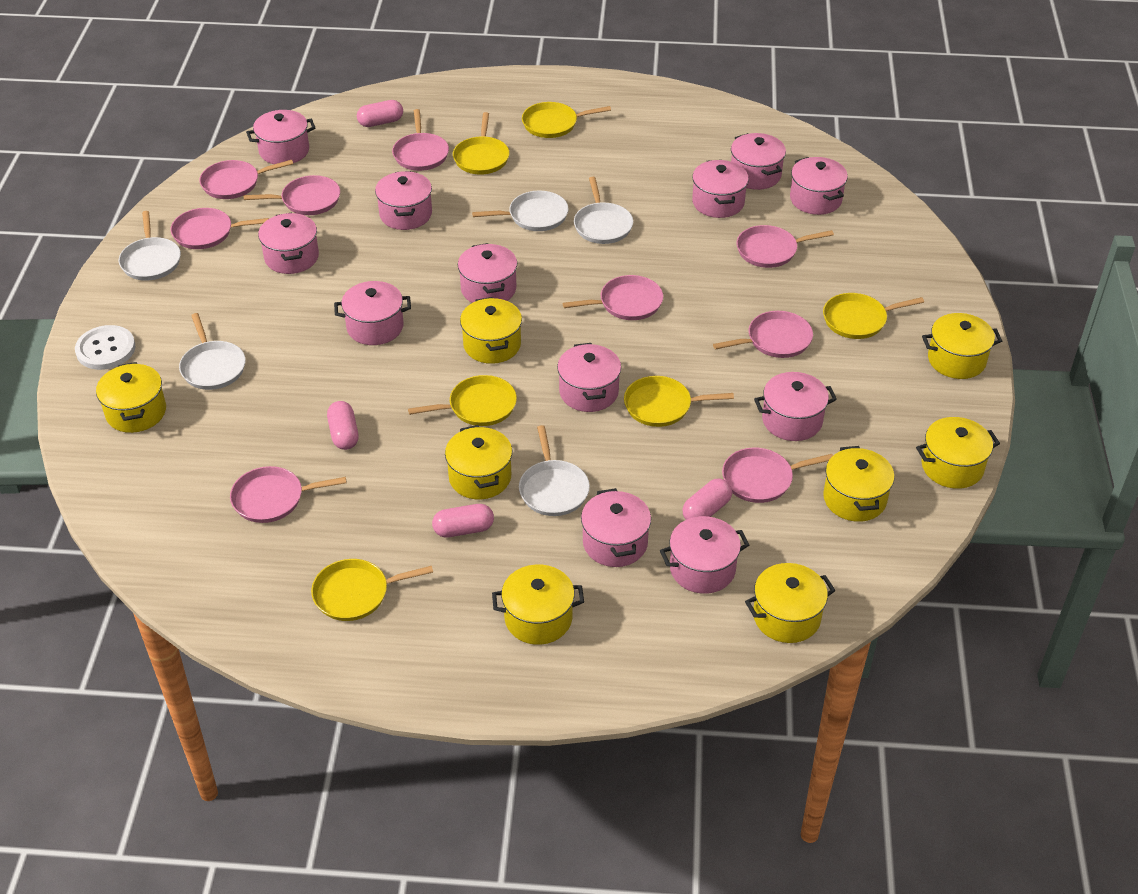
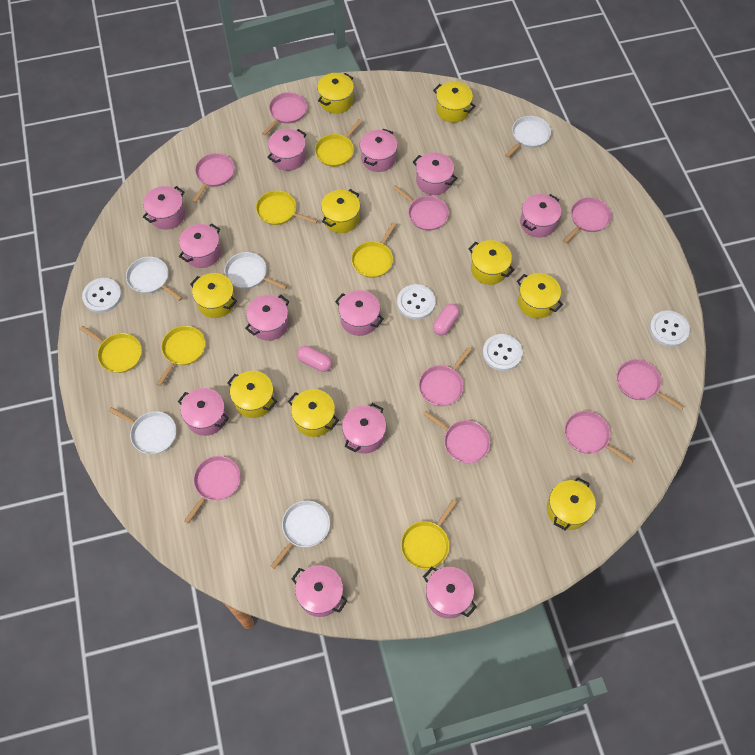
pink capsule: 4 -> 2
white button: 1 -> 4
yellow pot: 8 -> 9

